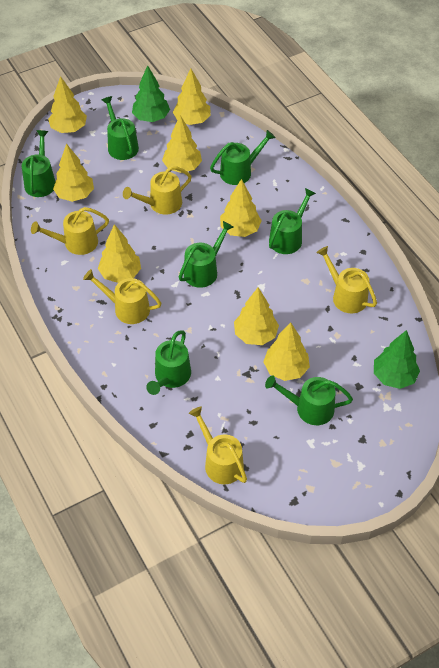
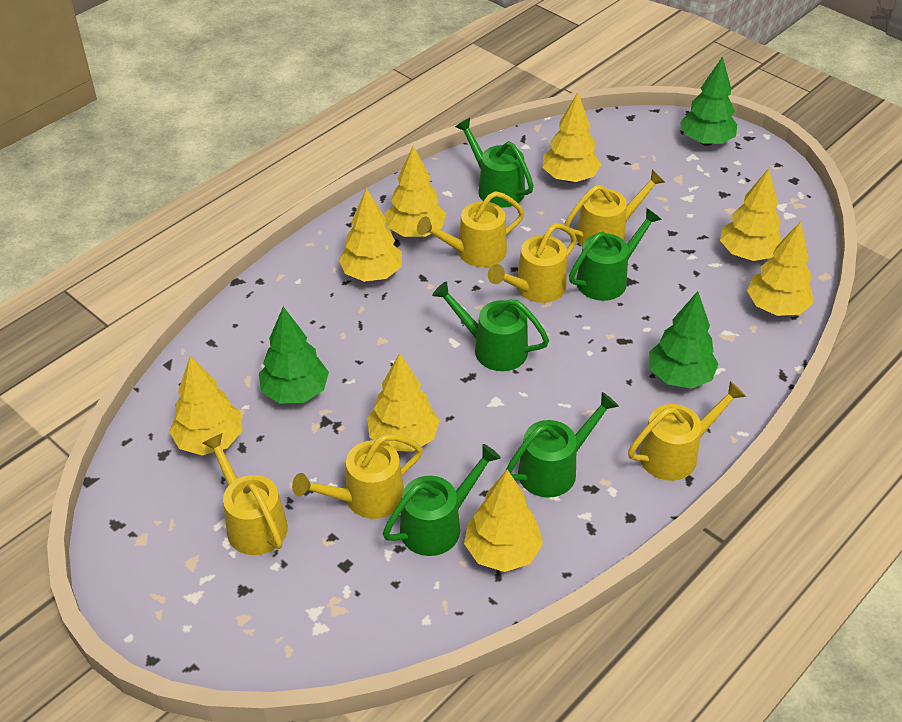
green tree: 2 -> 3
green watering can: 7 -> 5
yellow watering can: 5 -> 6

